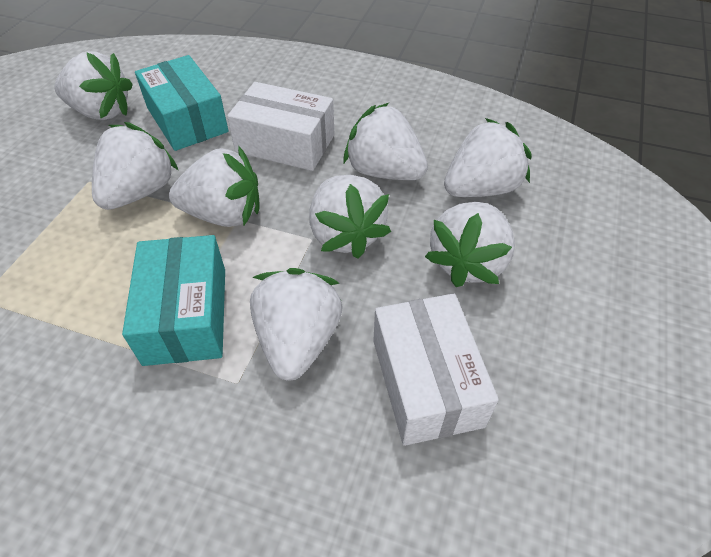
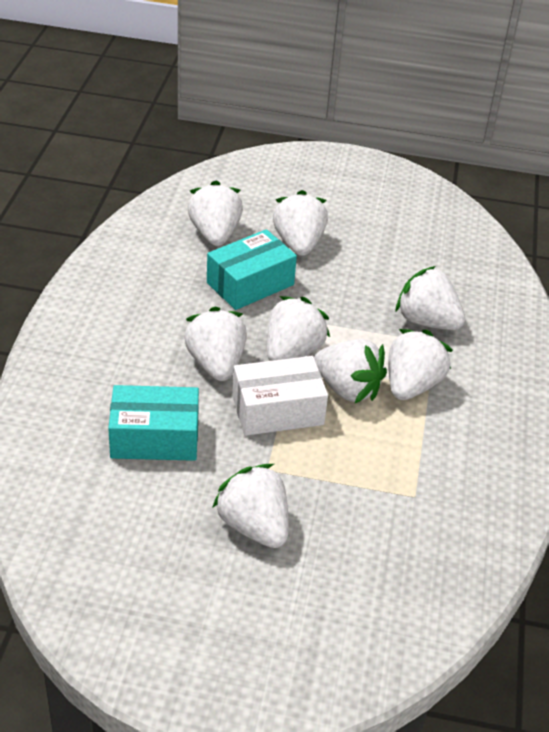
white box: 2 -> 1

